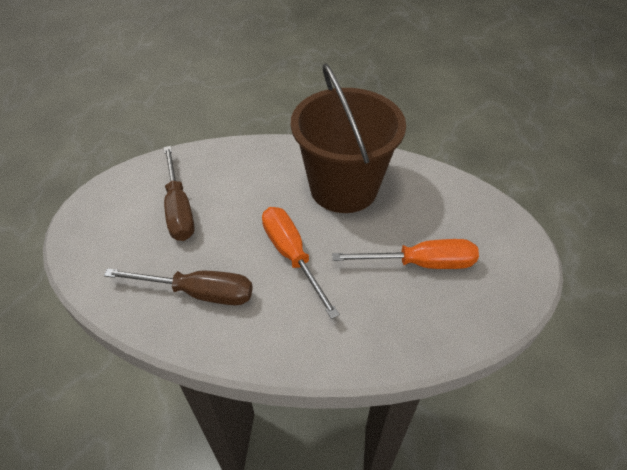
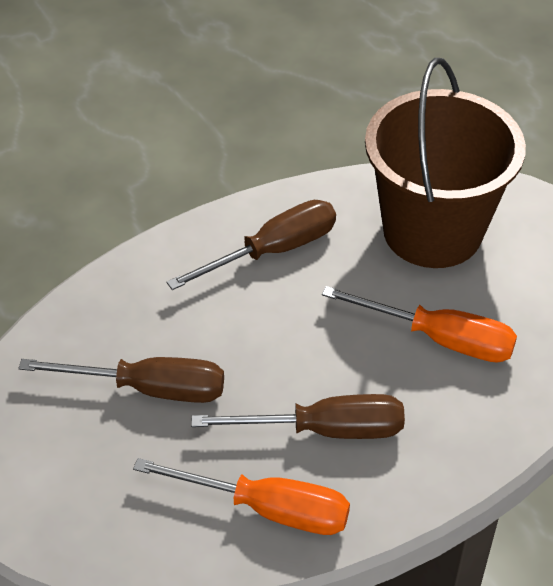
brown screwdriver: 2 -> 3

